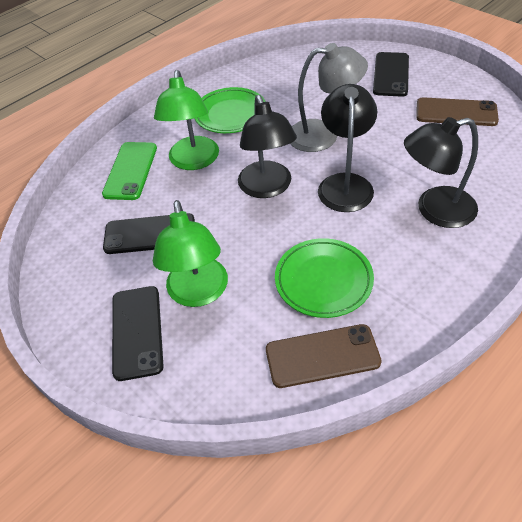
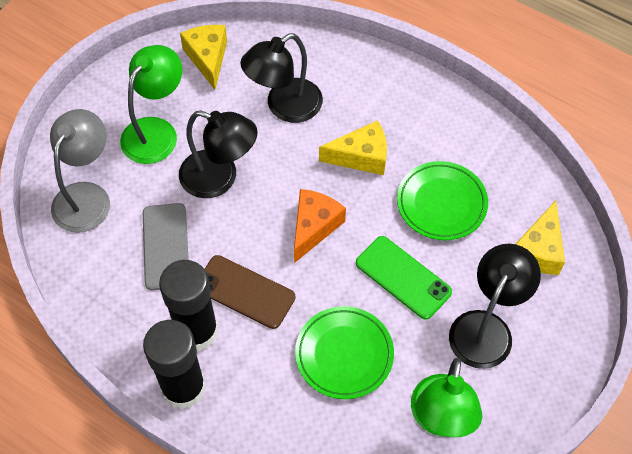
black glue stick: 0 -> 2
black phone: 3 -> 0
brown phone: 2 -> 1
grey phone: 0 -> 1
orange cheese: 0 -> 1
yellow cheese: 0 -> 3

